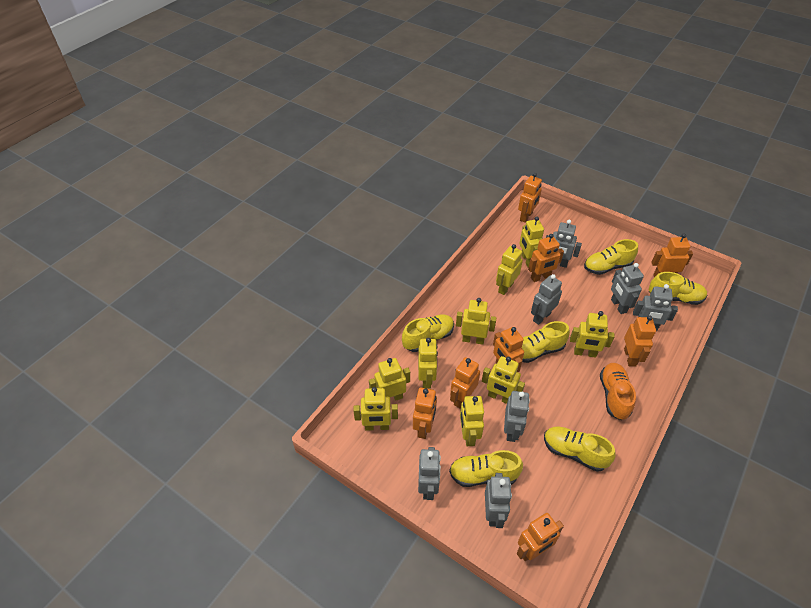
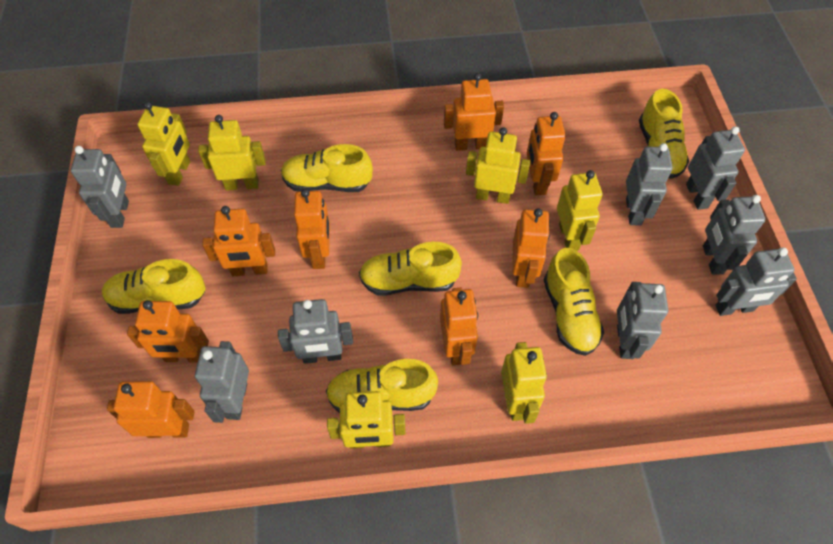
grey robot: 7 -> 8
orange shoe: 1 -> 0
yellow robot: 9 -> 6

